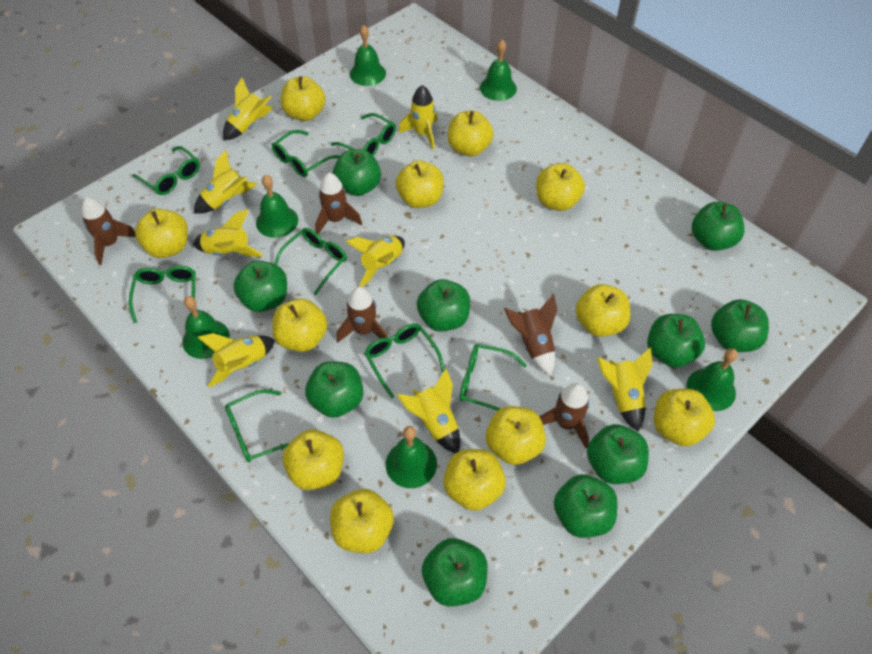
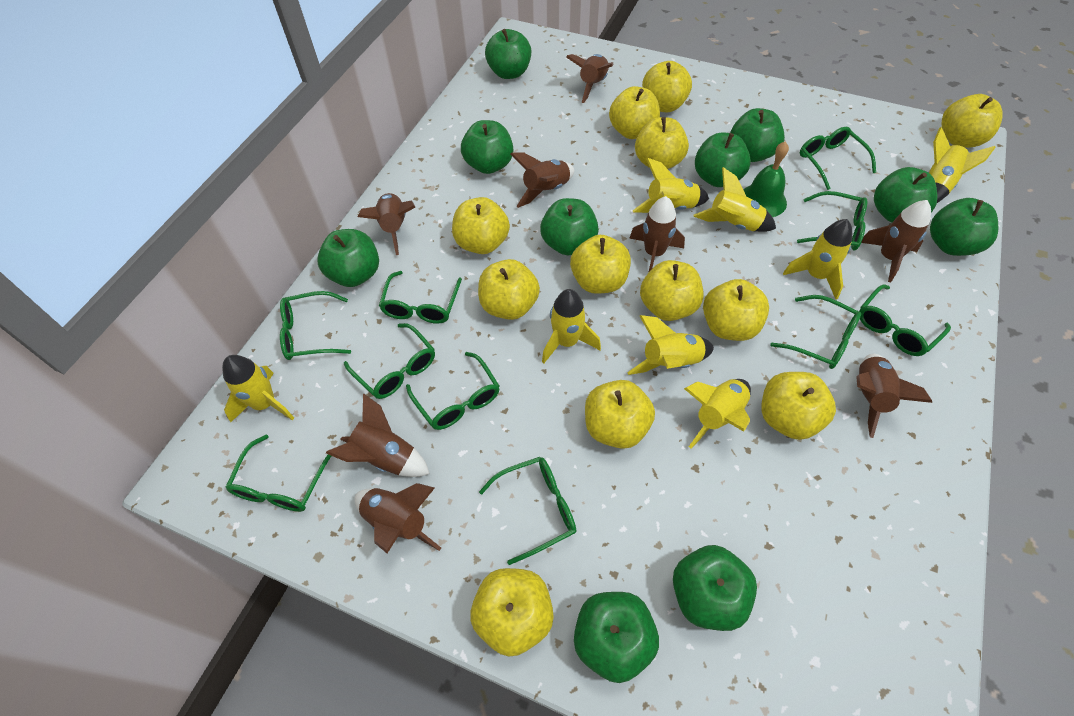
brown rocket: 5 -> 8
green bell: 6 -> 1
green glasses: 8 -> 10

